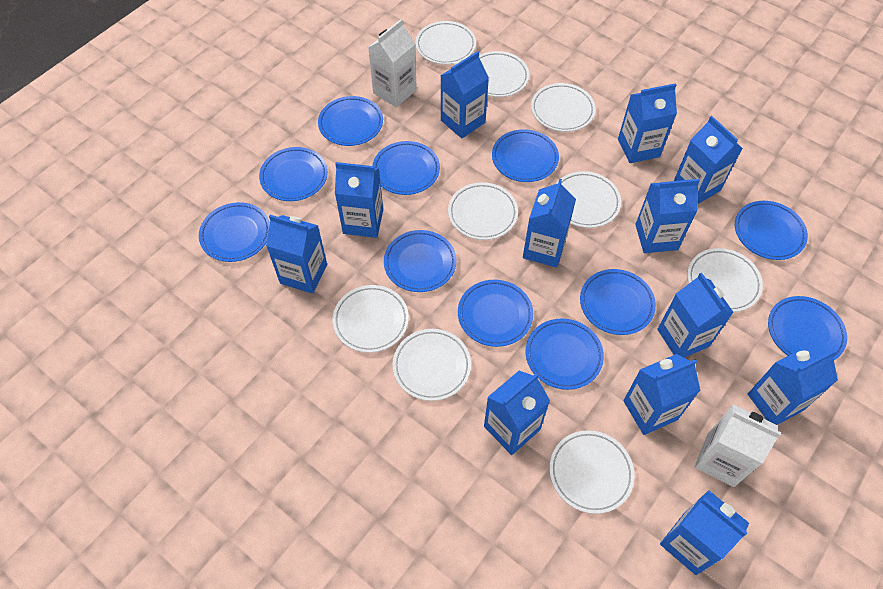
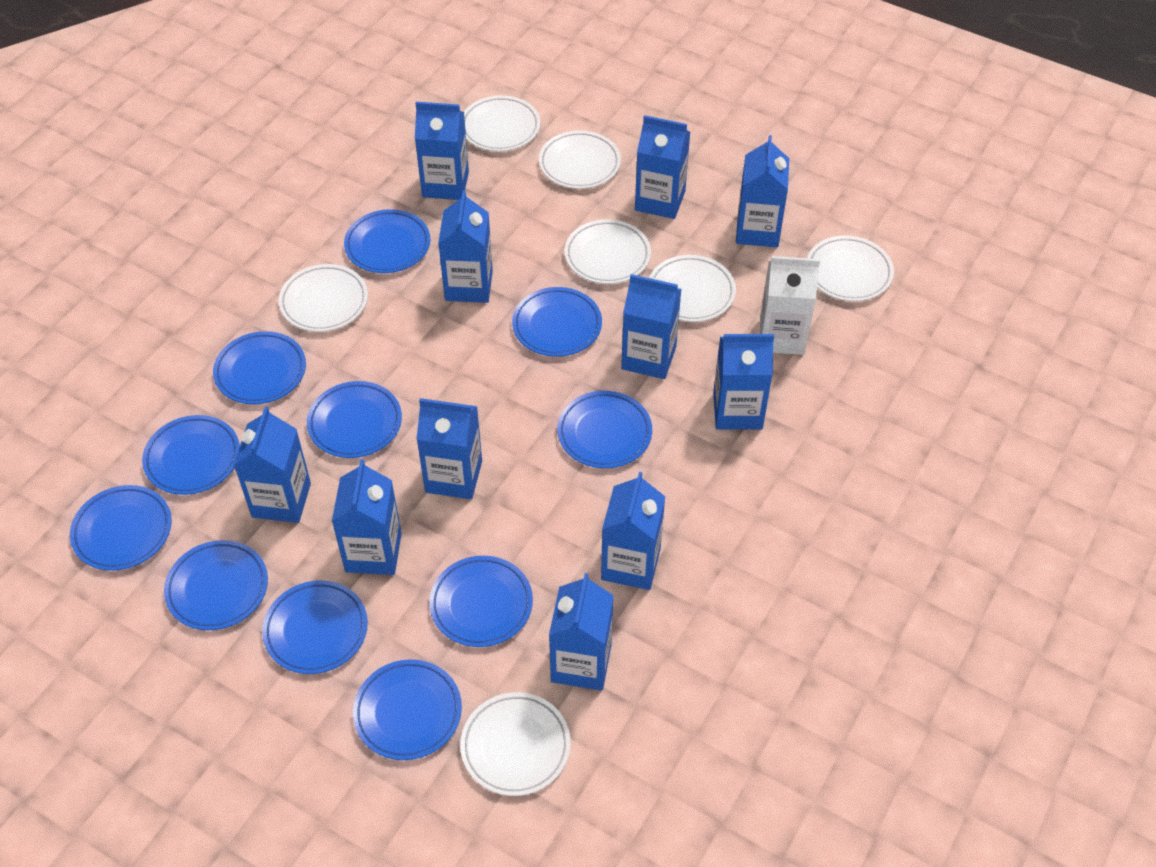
blue carton: 12 -> 11
white carton: 2 -> 1
white plate: 9 -> 7

